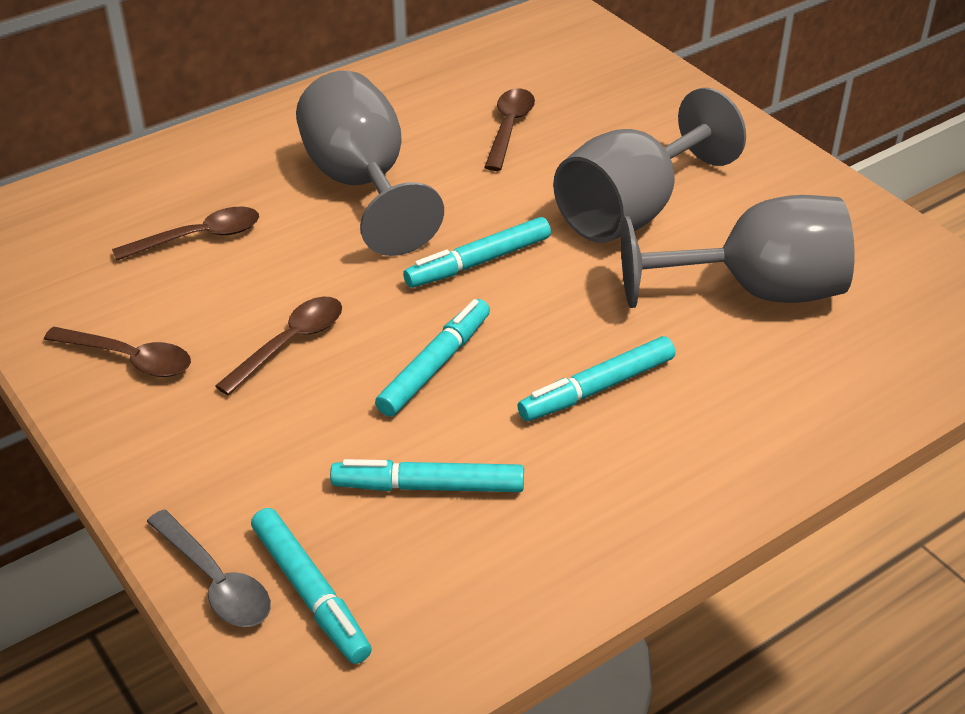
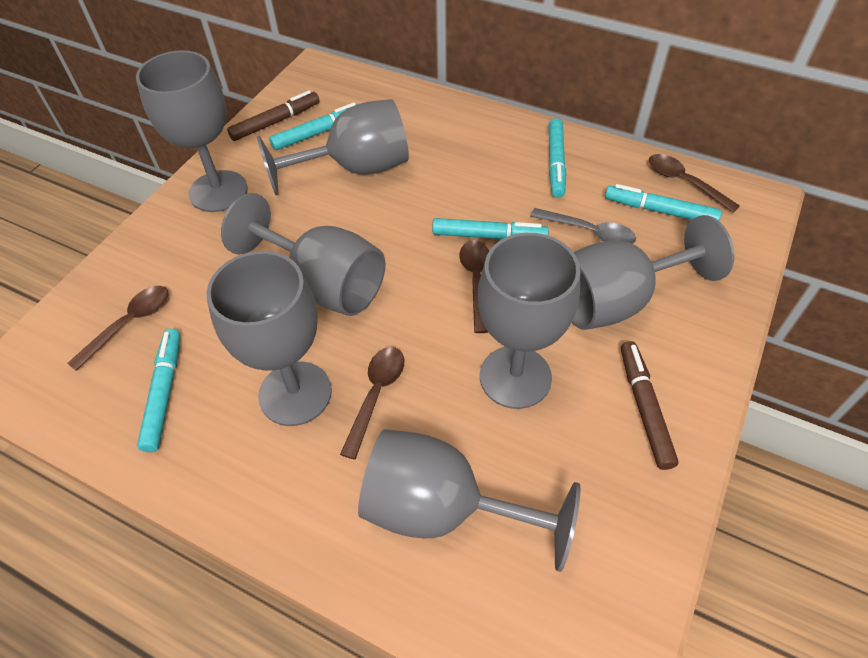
brown marker: 0 -> 2
grey goblet: 3 -> 7

